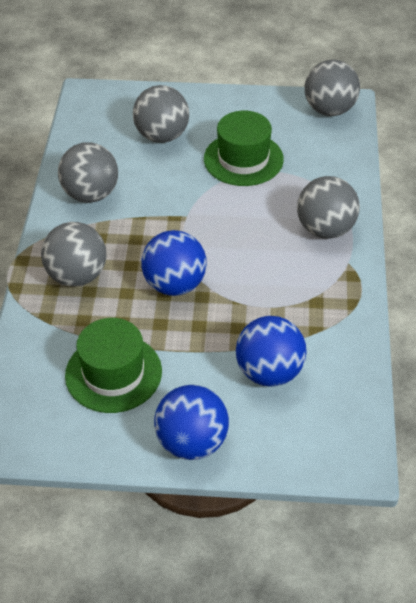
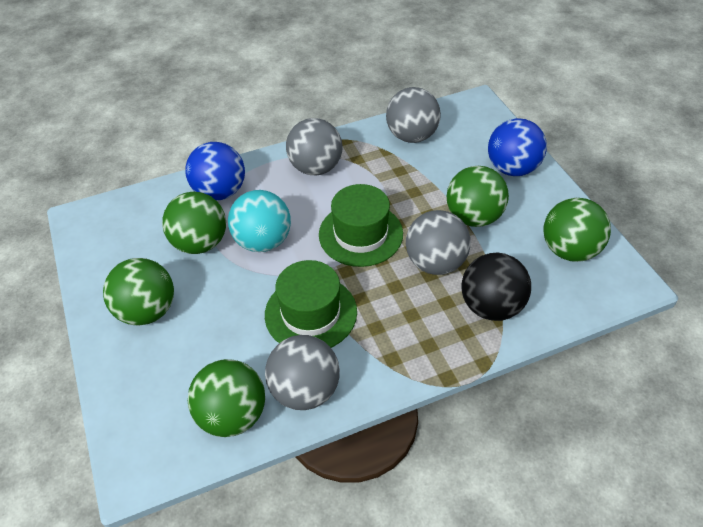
black ball: 0 -> 1
blue ball: 3 -> 2
green ball: 0 -> 5
grey ball: 5 -> 4
turquoise ball: 0 -> 1

